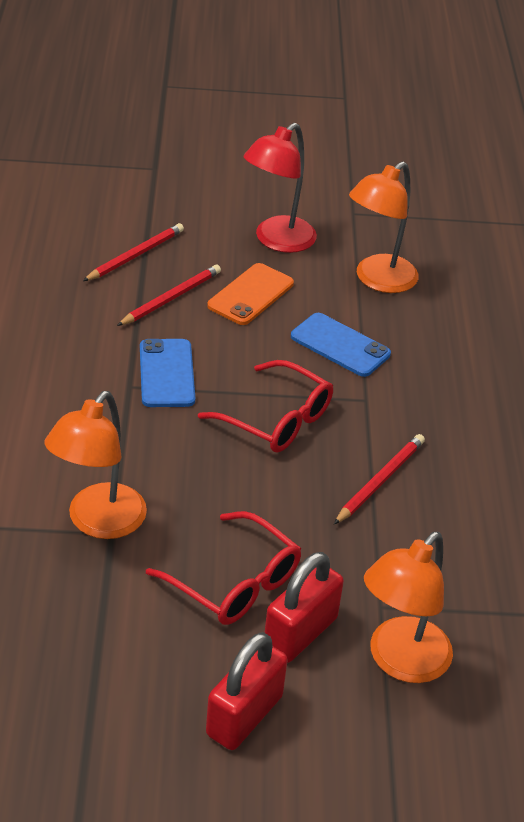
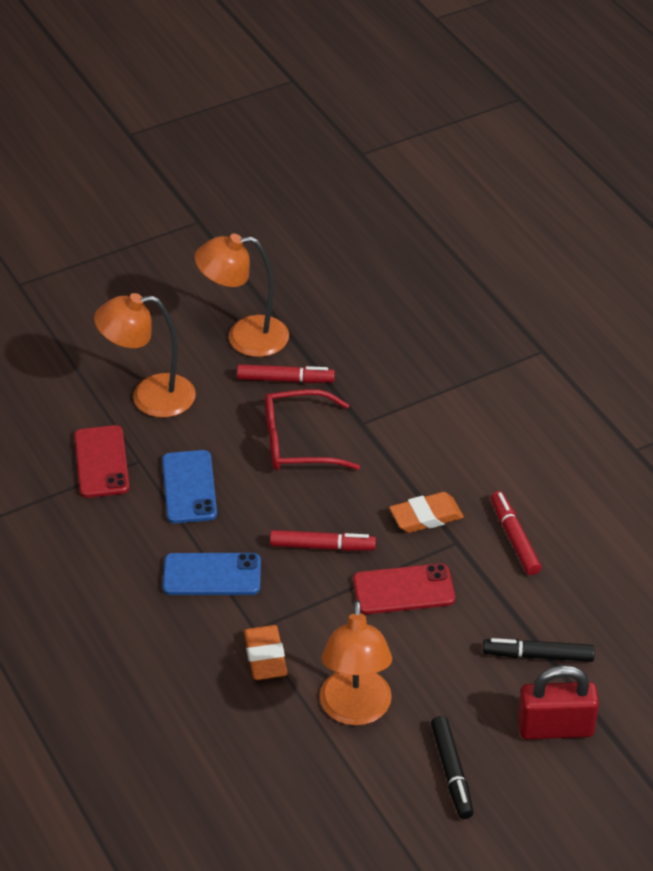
black marker: 0 -> 2
orange eraser: 0 -> 2
orange phone: 1 -> 0
red glasses: 2 -> 1
red lamp: 1 -> 0
red marker: 0 -> 3
red padlock: 2 -> 1
red pencil: 3 -> 0
red phone: 0 -> 2

